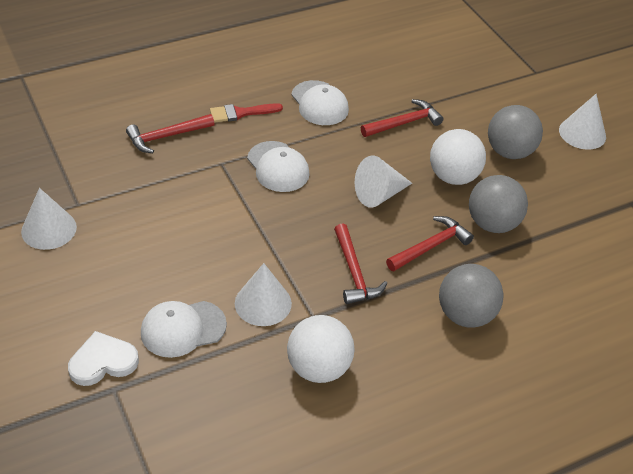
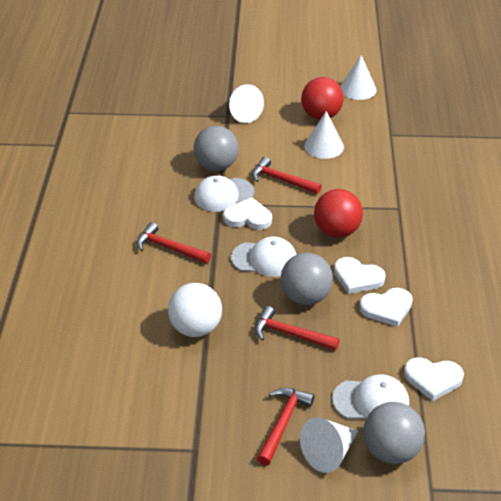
red ball: 0 -> 2
red brush: 1 -> 0
white ball: 2 -> 1
white heart: 1 -> 4

